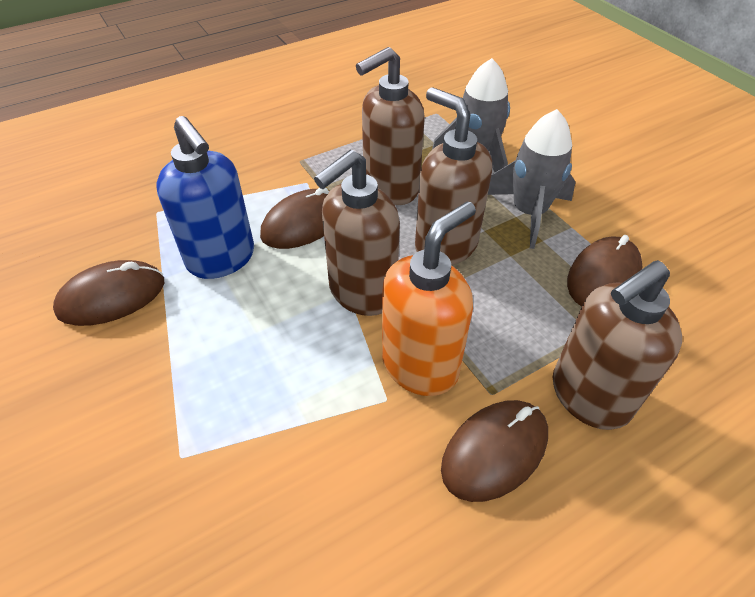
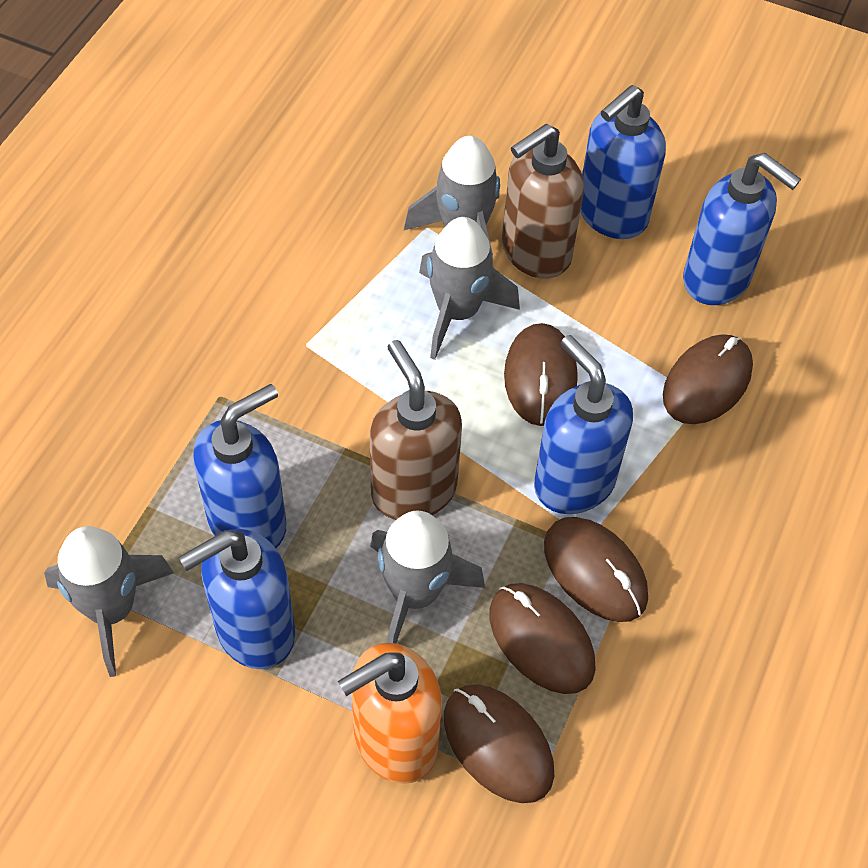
blue soap dispenser: 1 -> 5
brown mouse: 4 -> 5
brown soap dispenser: 4 -> 2
grey rocket: 2 -> 4

